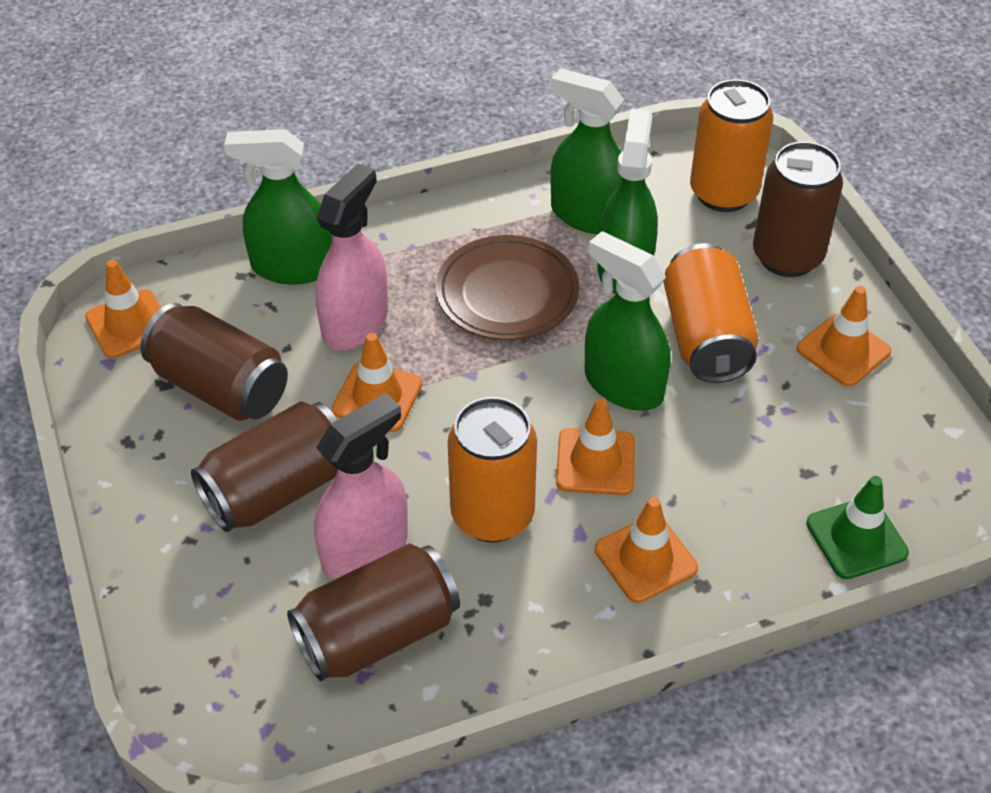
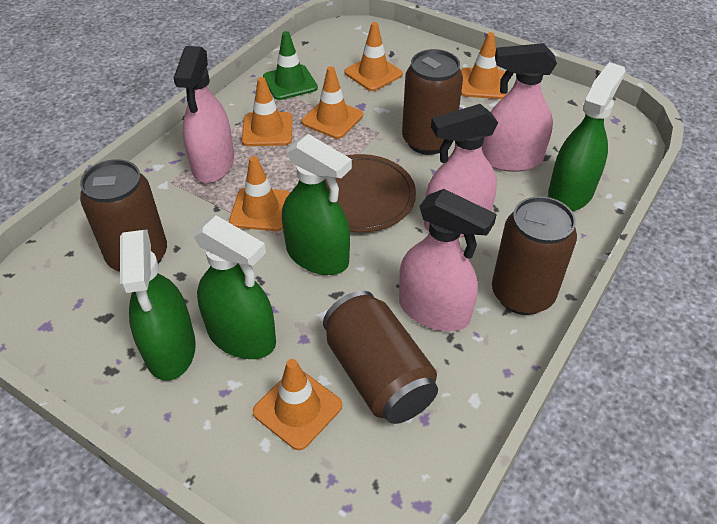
orange can: 3 -> 0
orange traffic cone: 5 -> 6
pink spray bottle: 2 -> 4

